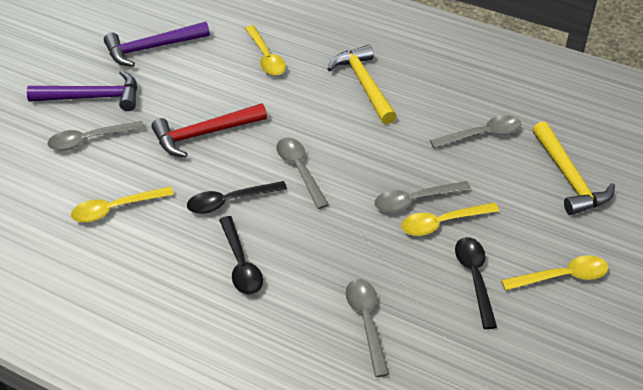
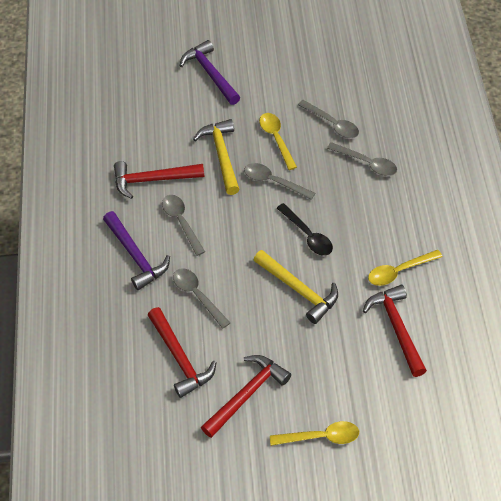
black spoon: 3 -> 1
red hammer: 1 -> 4
yellow spoon: 4 -> 3

